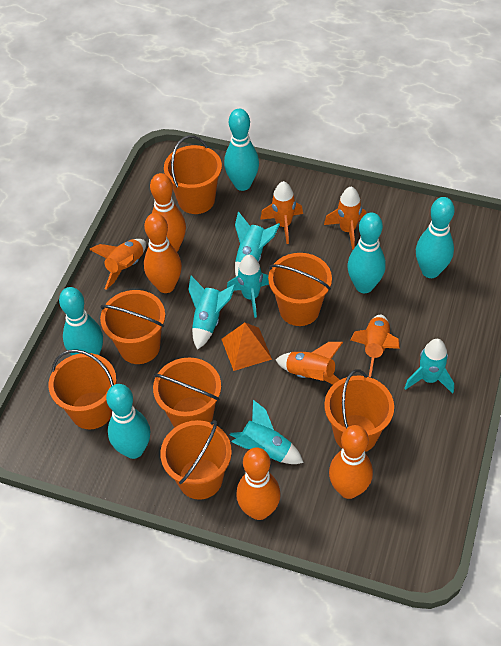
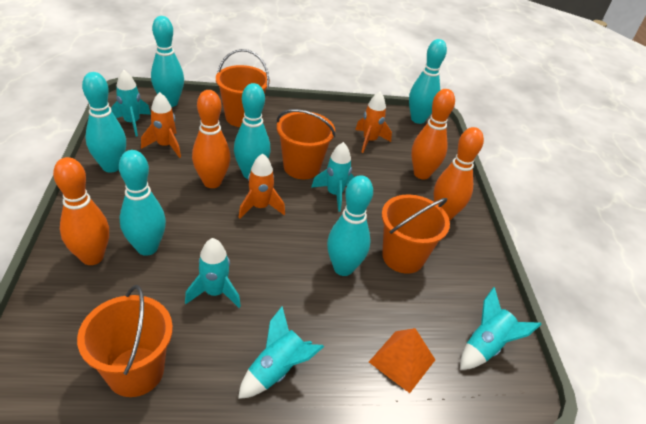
orange bucket: 7 -> 4
orange rocket: 5 -> 3
turquoise bowling pin: 5 -> 6

